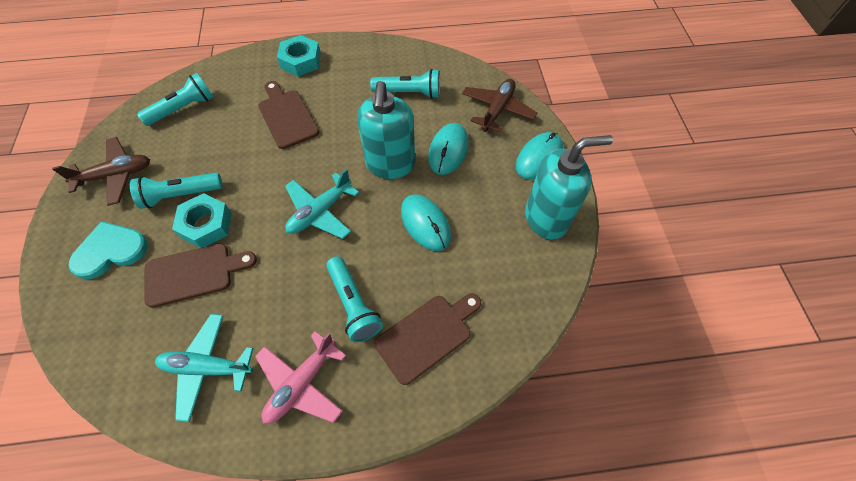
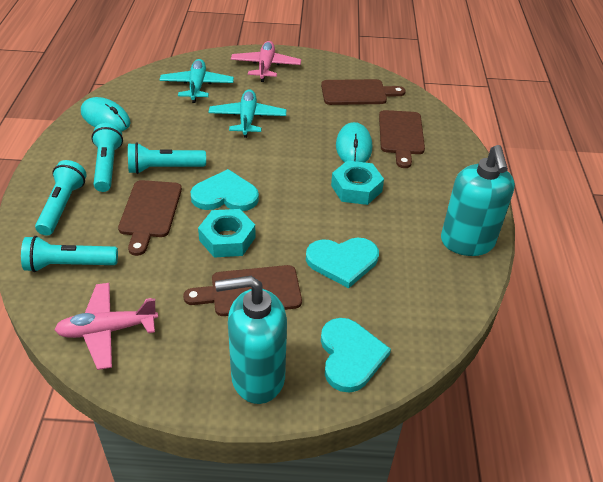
brown cutting board: 3 -> 4
brown plane: 2 -> 0
pink plane: 1 -> 2
turquoise heart: 1 -> 3
turquoise mouse: 3 -> 2

